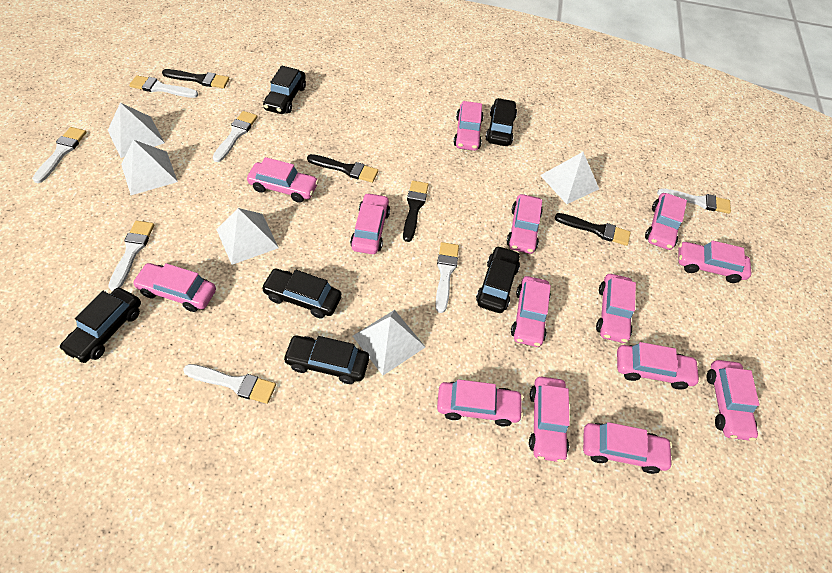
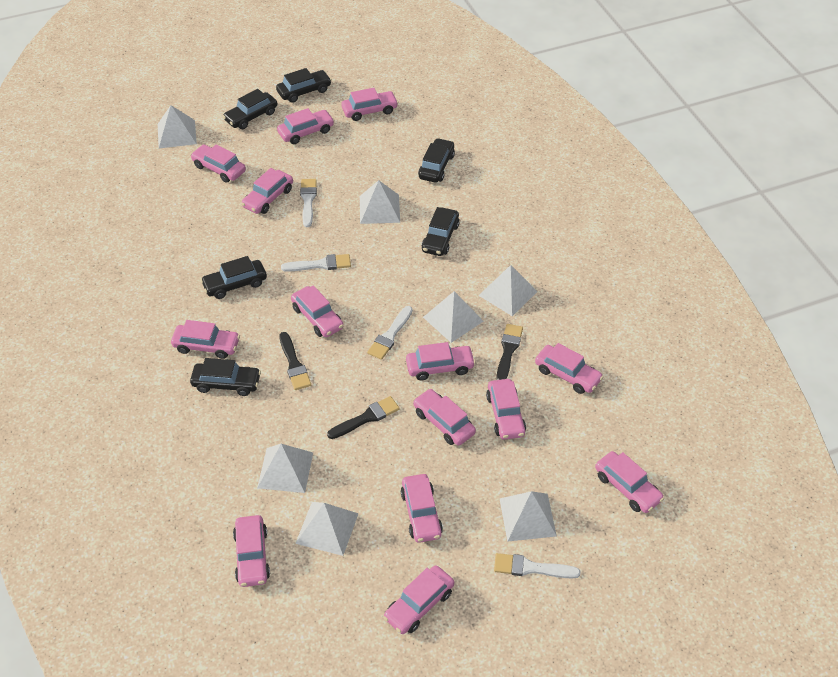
black brush: 4 -> 3
white brush: 7 -> 4
white pyramid: 5 -> 7

